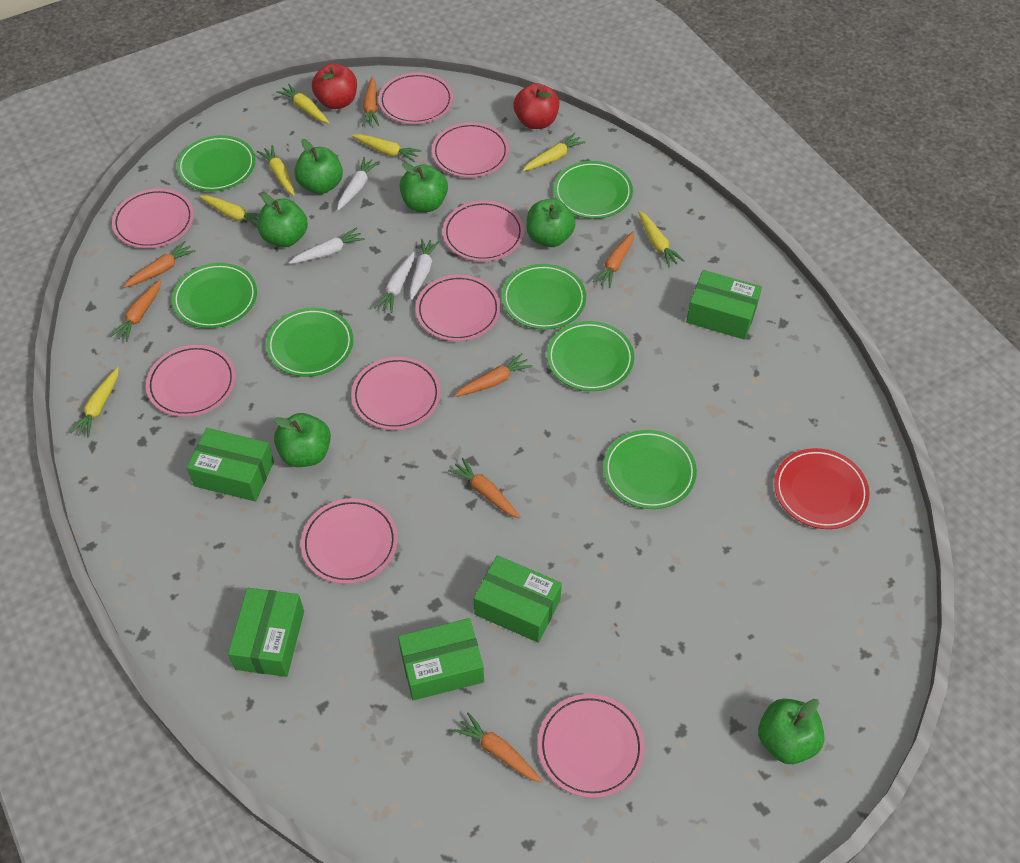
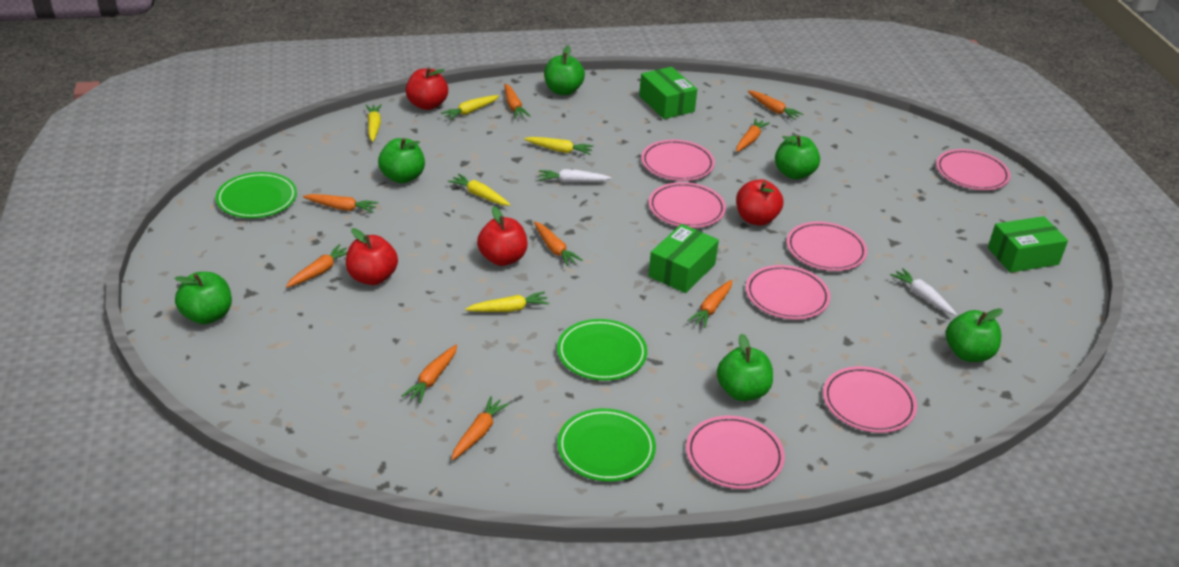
green box: 5 -> 3
green plate: 7 -> 3
orange carrot: 7 -> 9
pink plate: 9 -> 7
red apple: 2 -> 4
red plate: 1 -> 0
white carrot: 4 -> 2
yellow carrot: 7 -> 5

